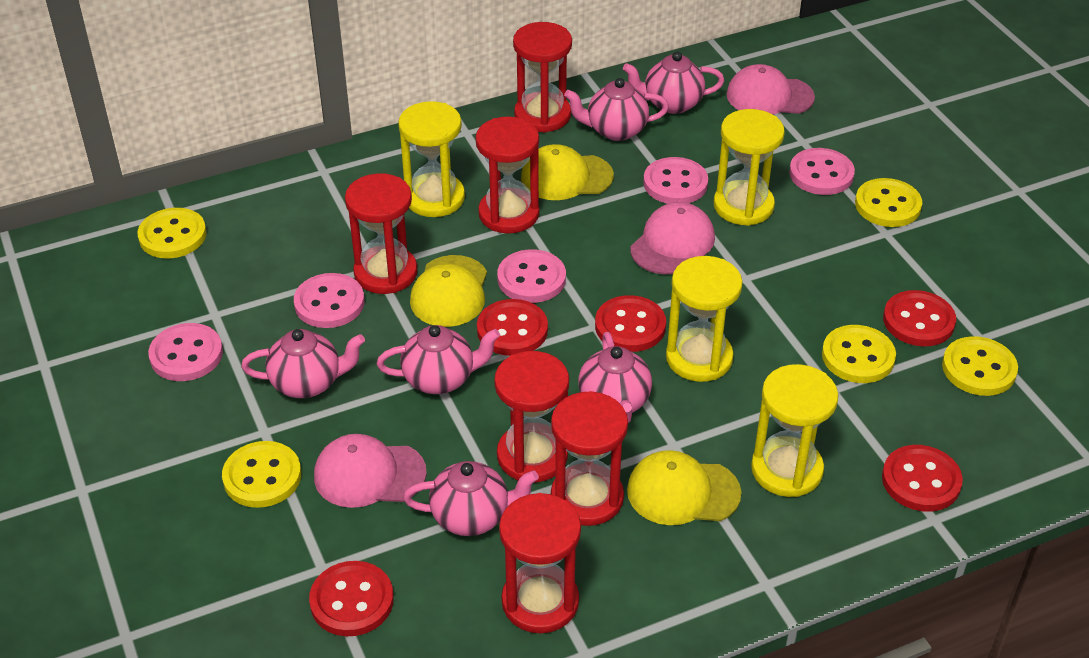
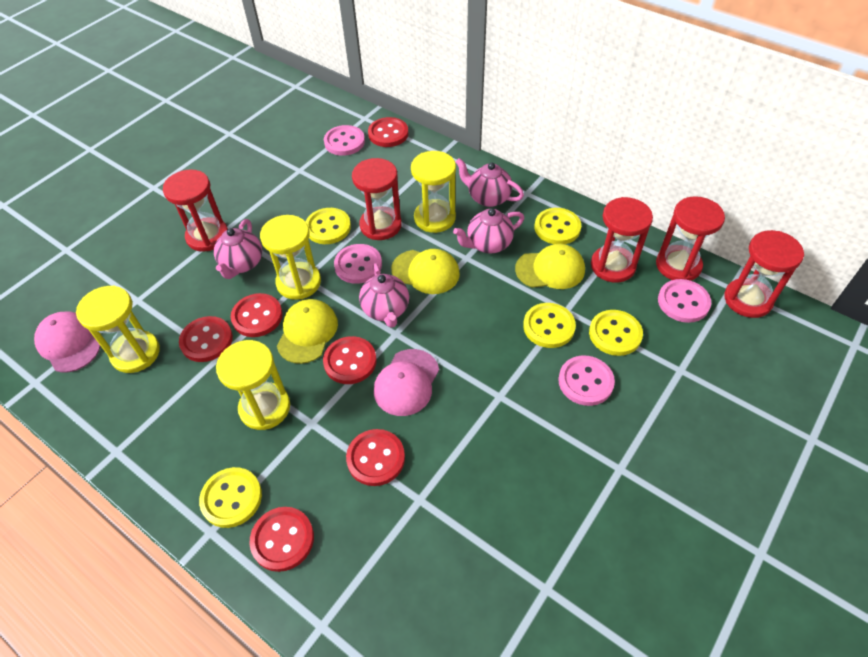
pink button: 5 -> 4
pink cap: 3 -> 2
pink teapot: 6 -> 4
red button: 5 -> 6
red hourglass: 6 -> 5

